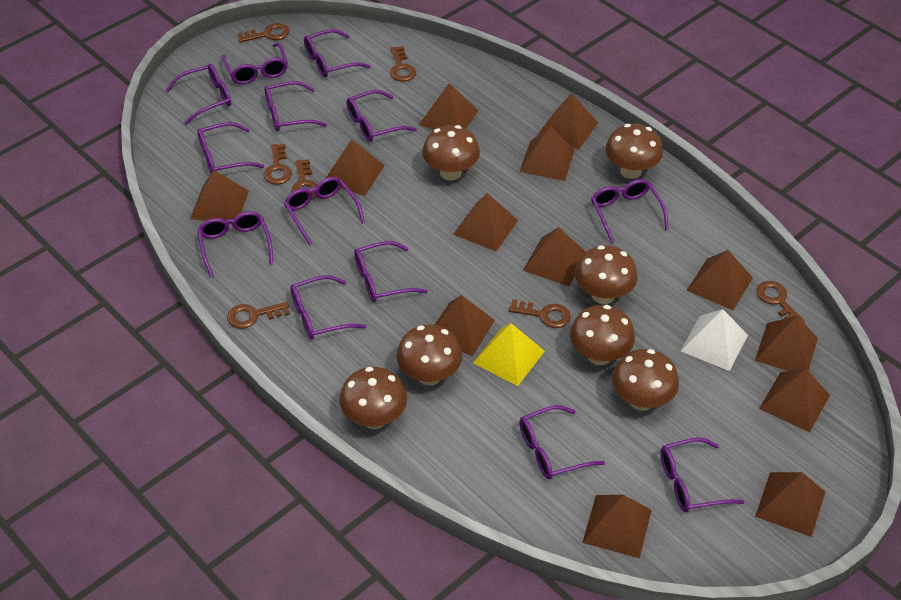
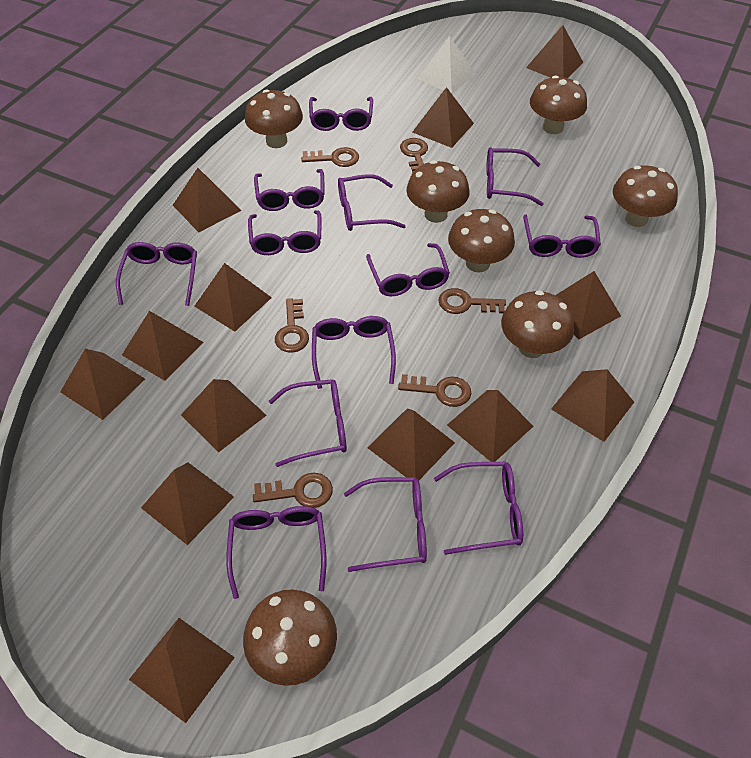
brown key: 7 -> 6
yellow pyramid: 1 -> 0

